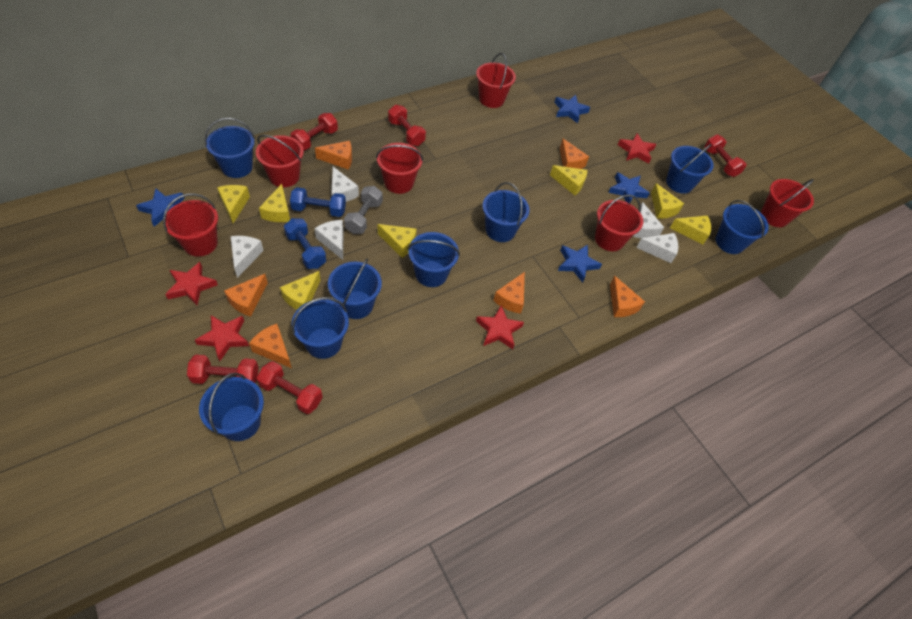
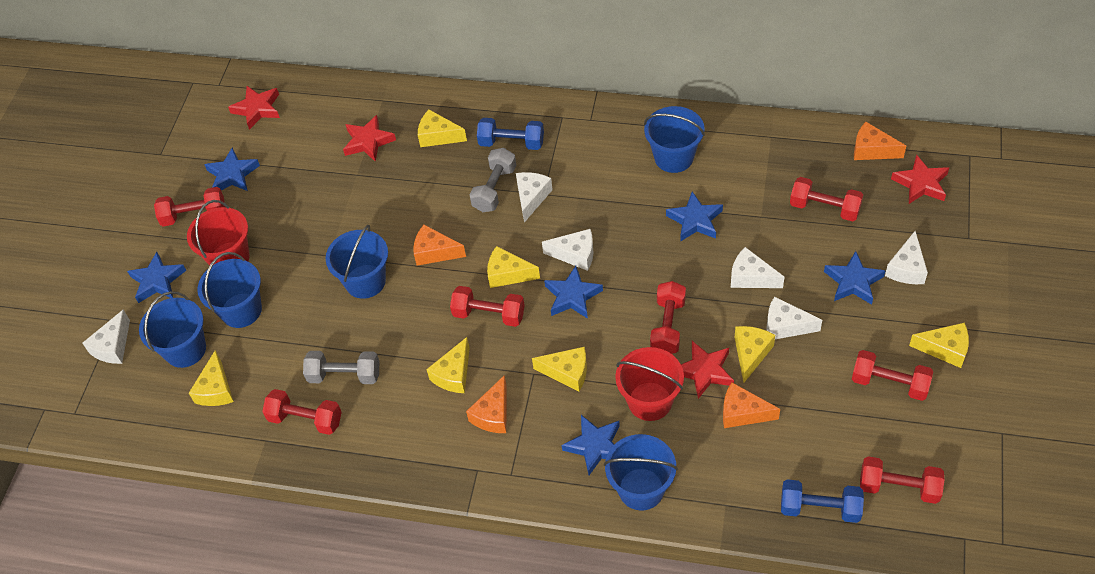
blue bucket: 8 -> 5
blue star: 4 -> 6
grey dumbbell: 1 -> 2
orange cheese: 6 -> 4
red bucket: 6 -> 2
red dumbbell: 5 -> 7
white cheese: 5 -> 6

